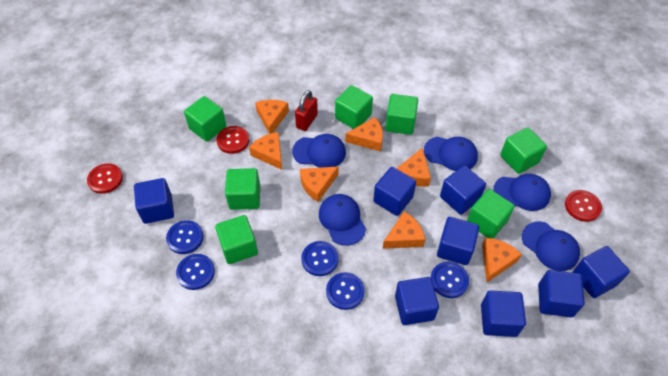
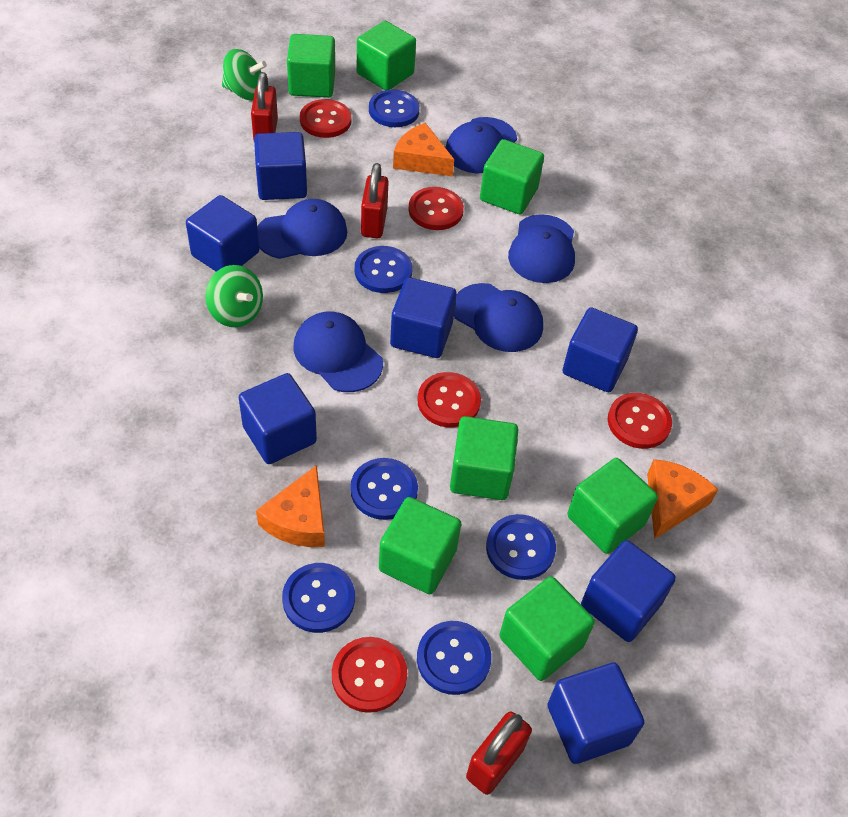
blue button: 5 -> 6
blue cube: 8 -> 7
green spinning top: 0 -> 2
orange cheese: 7 -> 3
red button: 3 -> 5
red padlock: 1 -> 3

